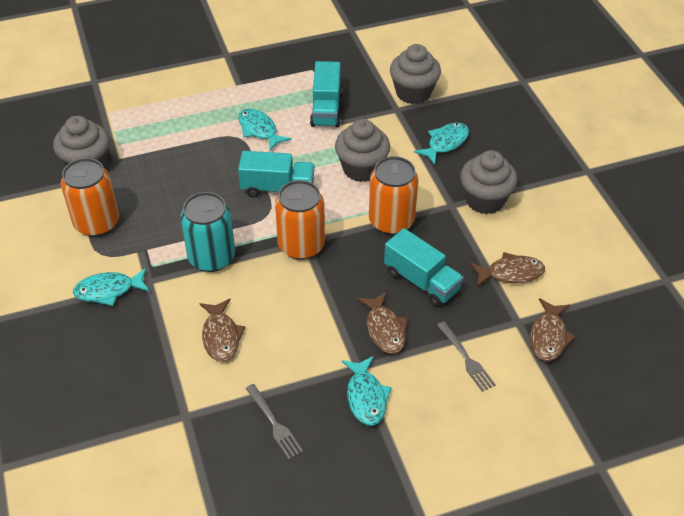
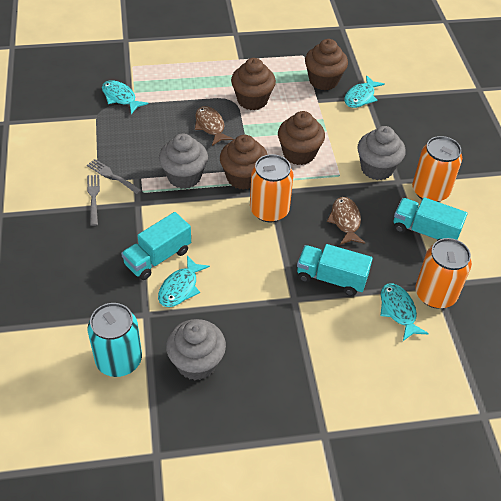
brown cupcake: 0 -> 4
brown fish: 4 -> 2
grey cupcake: 4 -> 3

